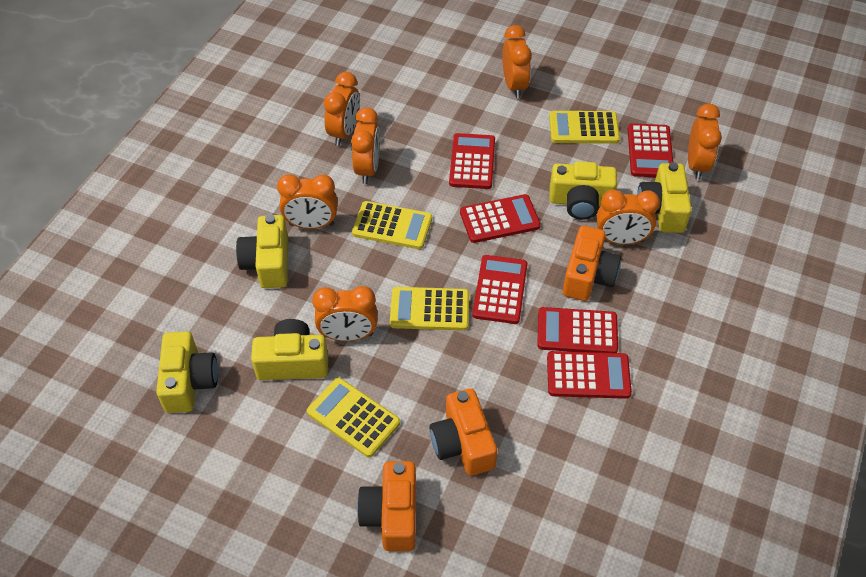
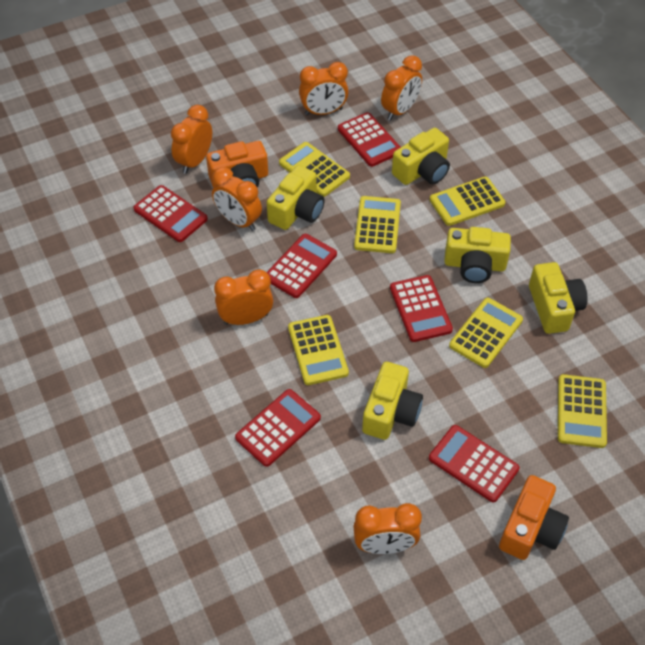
orange camera: 3 -> 2
orange clock: 7 -> 6
yellow calculator: 4 -> 6

